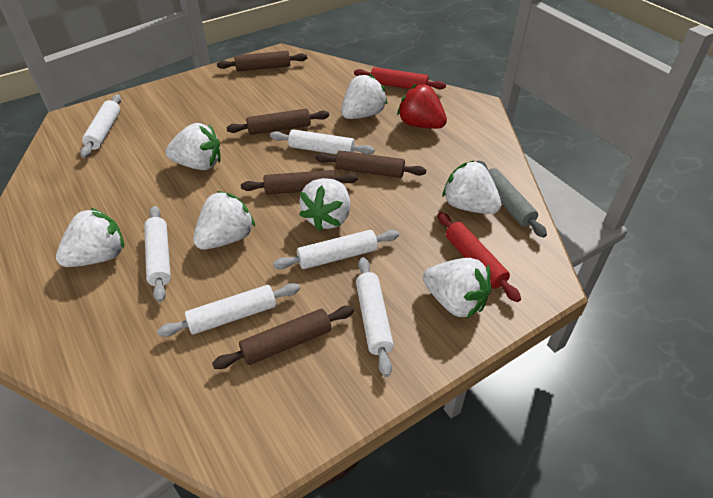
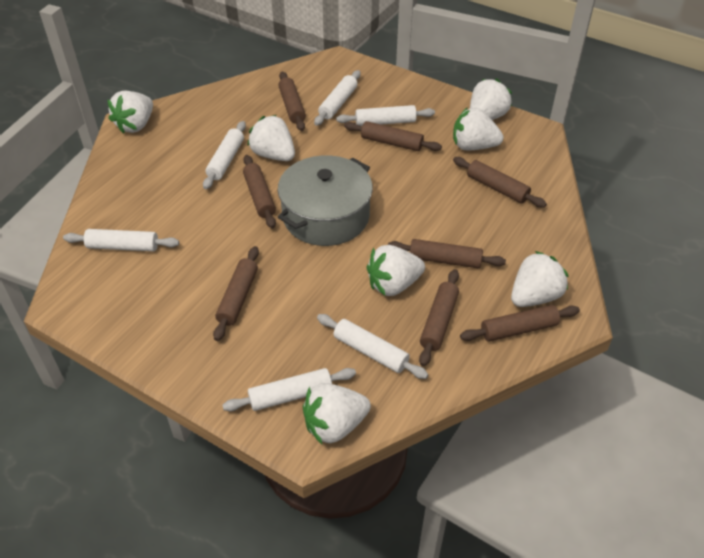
brown rolling pin: 5 -> 8
grey pot: 0 -> 1
grey rolling pin: 1 -> 0
red rolling pin: 2 -> 0
red strawberry: 1 -> 0

